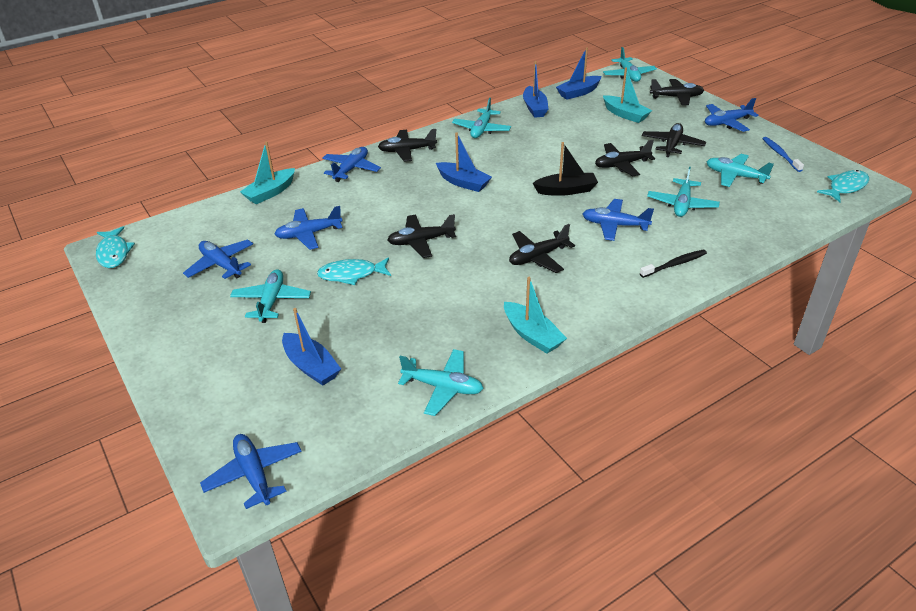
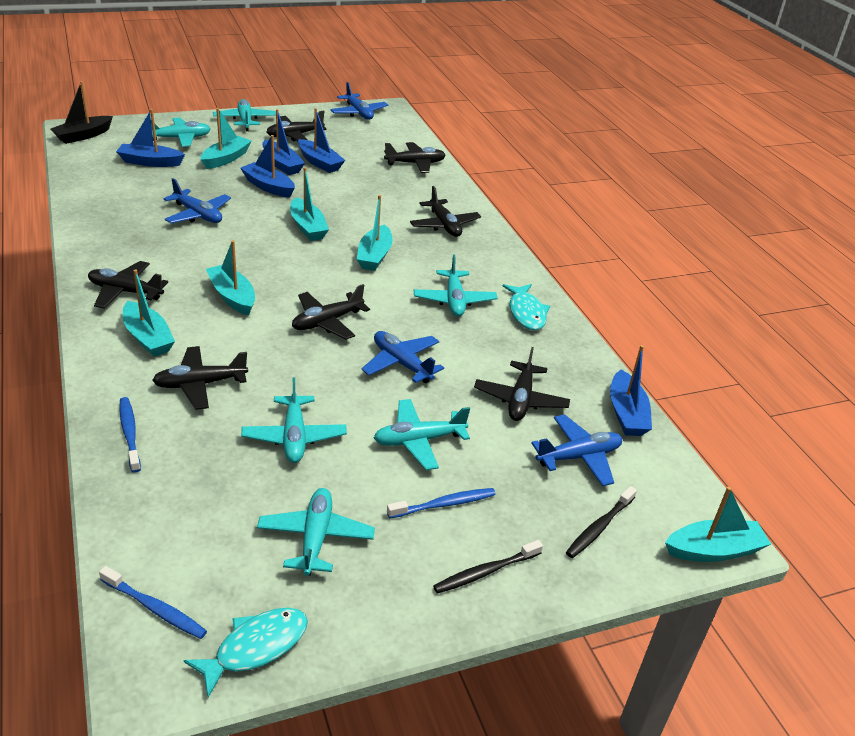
black plane: 6 -> 7
black toothbrush: 1 -> 2
blue boat: 4 -> 5
blue plane: 6 -> 4
blue toothbrush: 1 -> 3
turquoise boat: 3 -> 6
turquoise fish: 3 -> 2

